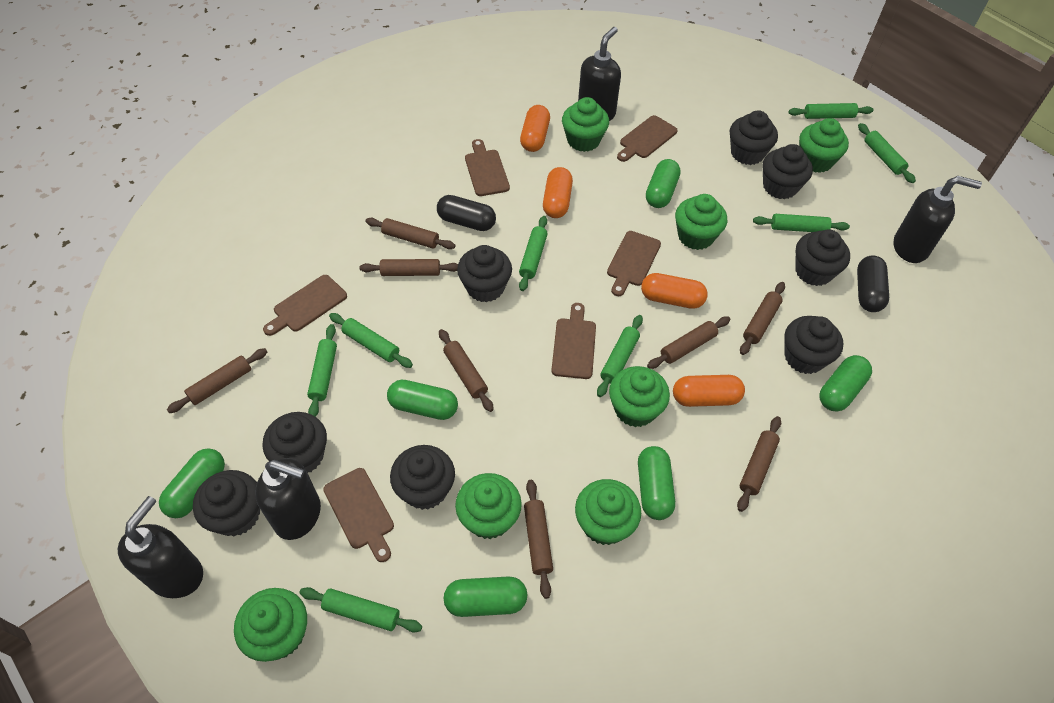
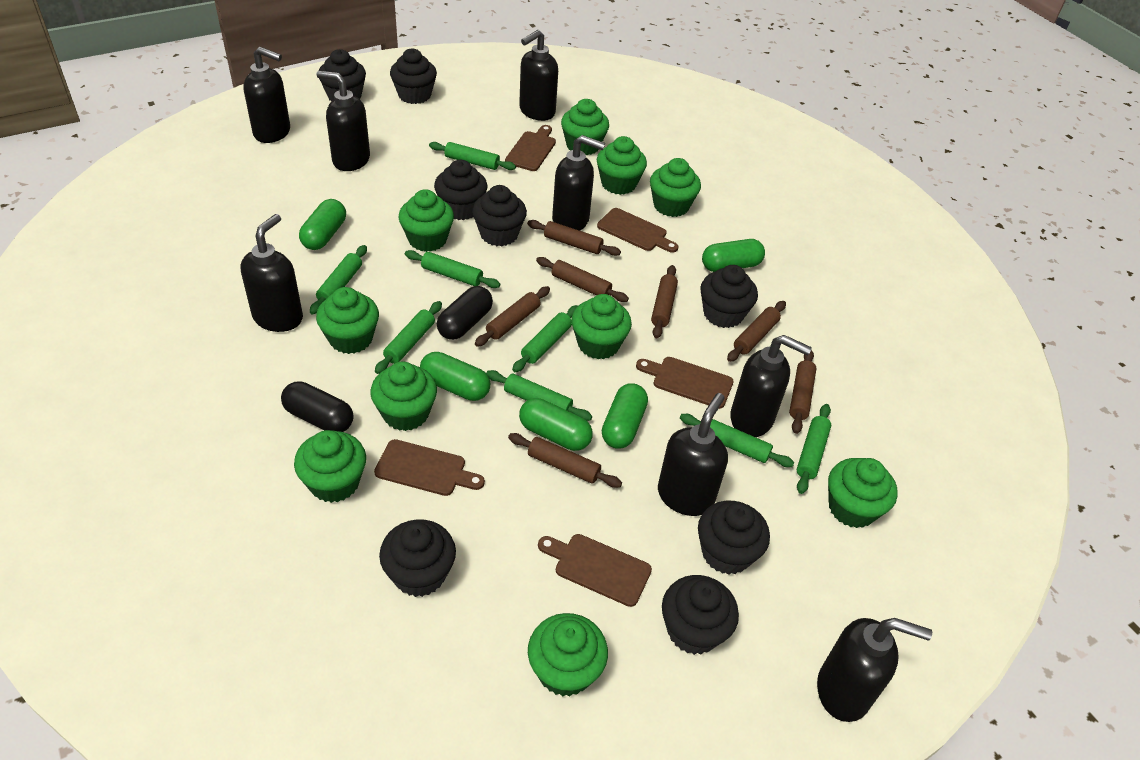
black soap dispenser: 4 -> 8
brown cutting board: 6 -> 5
brown rolling pin: 8 -> 7
green capsule: 6 -> 5
green cupcake: 7 -> 10
orange capsule: 4 -> 0

